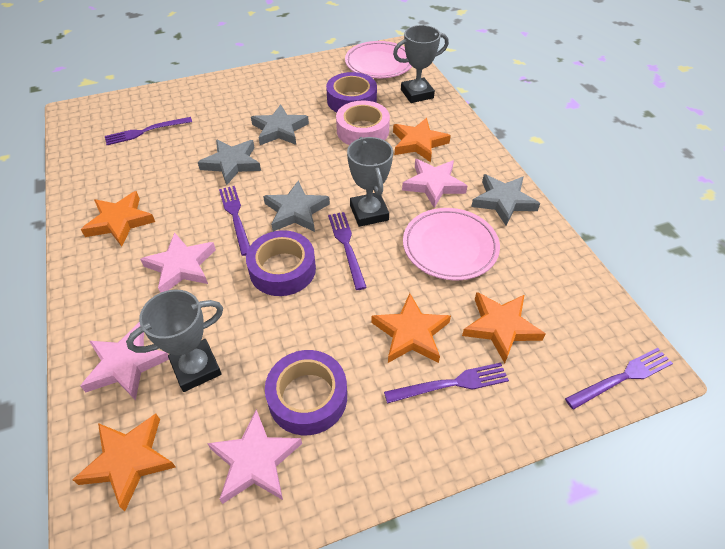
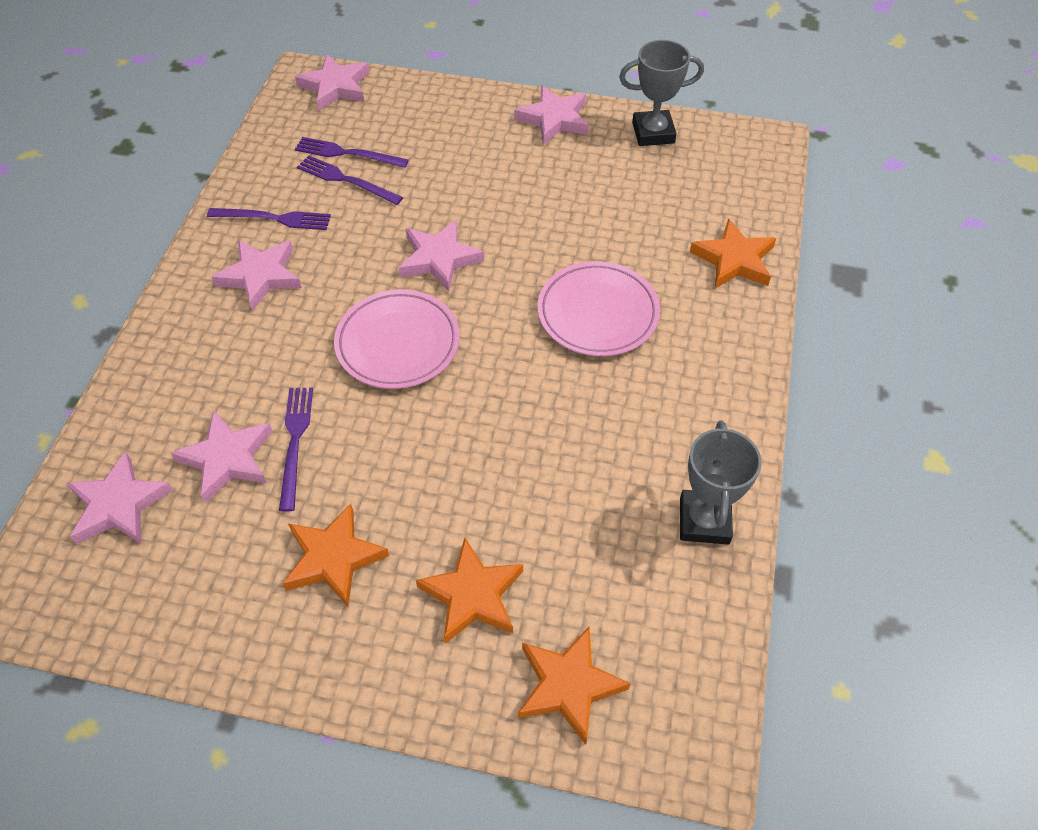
grey star: 4 -> 0
grey trophy: 3 -> 2
orange star: 5 -> 4
pink star: 4 -> 6
pink tape: 1 -> 0
purple fork: 5 -> 4
purple tape: 3 -> 0

